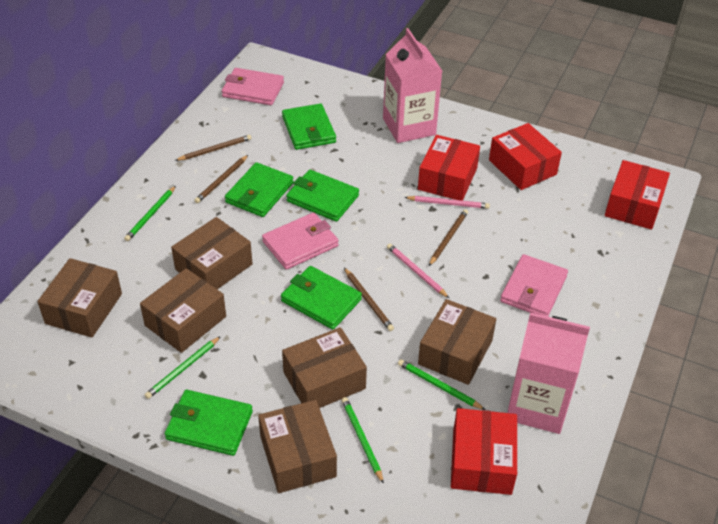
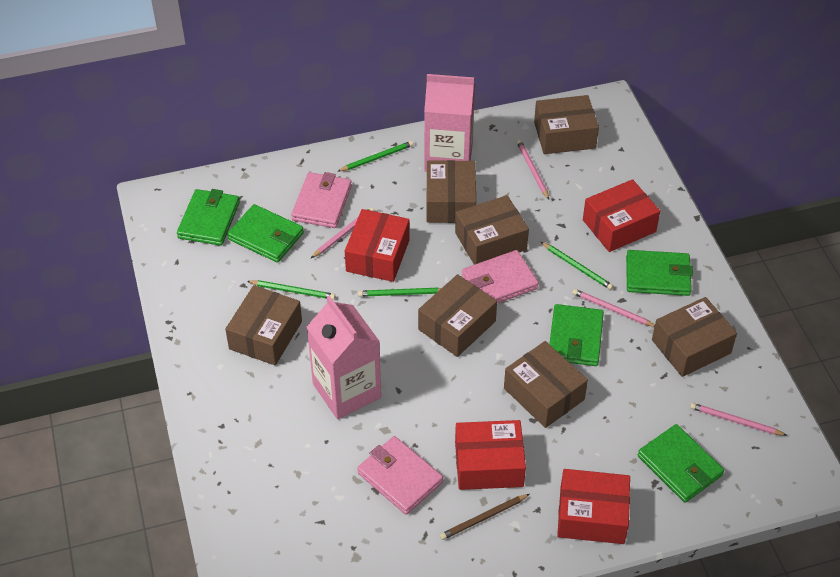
brown box: 6 -> 7
brown pencil: 4 -> 1
pink pencil: 2 -> 4

